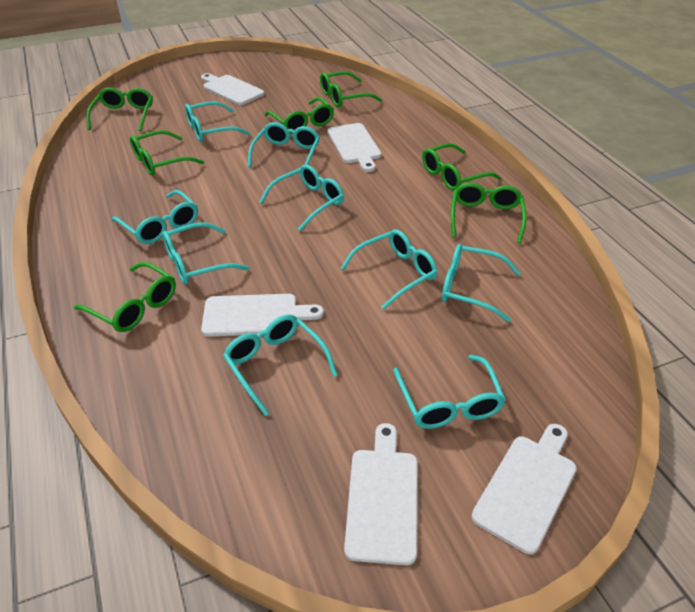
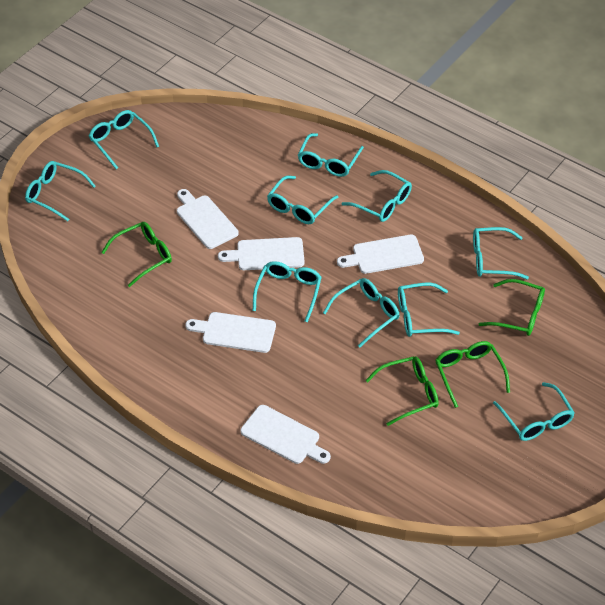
green glasses: 7 -> 4
turquoise glasses: 9 -> 10

